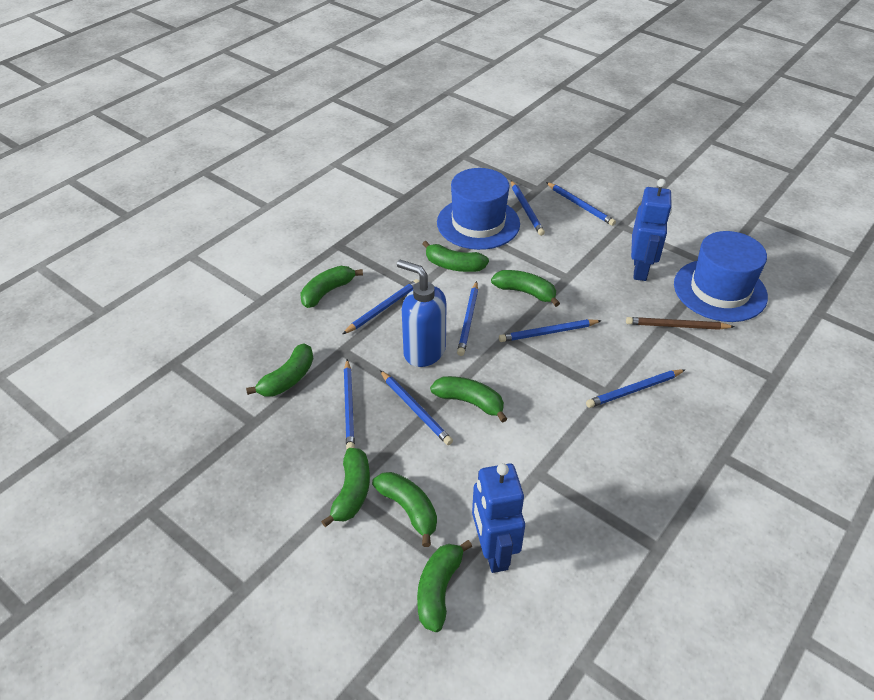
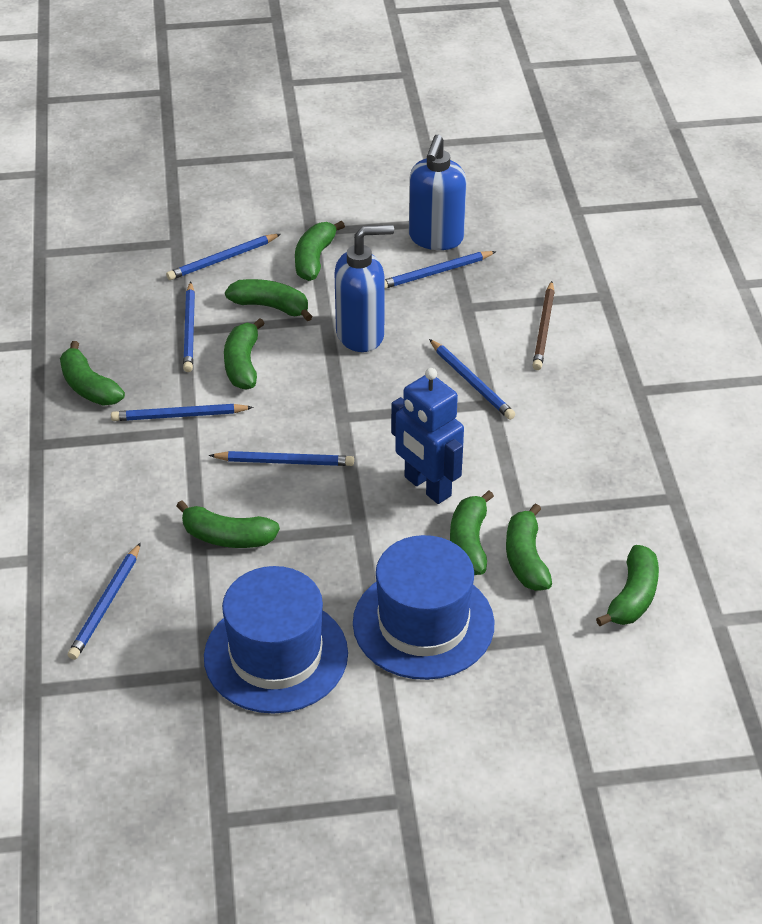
blue pencil: 8 -> 7
blue robot: 2 -> 1
blue soap dispenser: 1 -> 2

